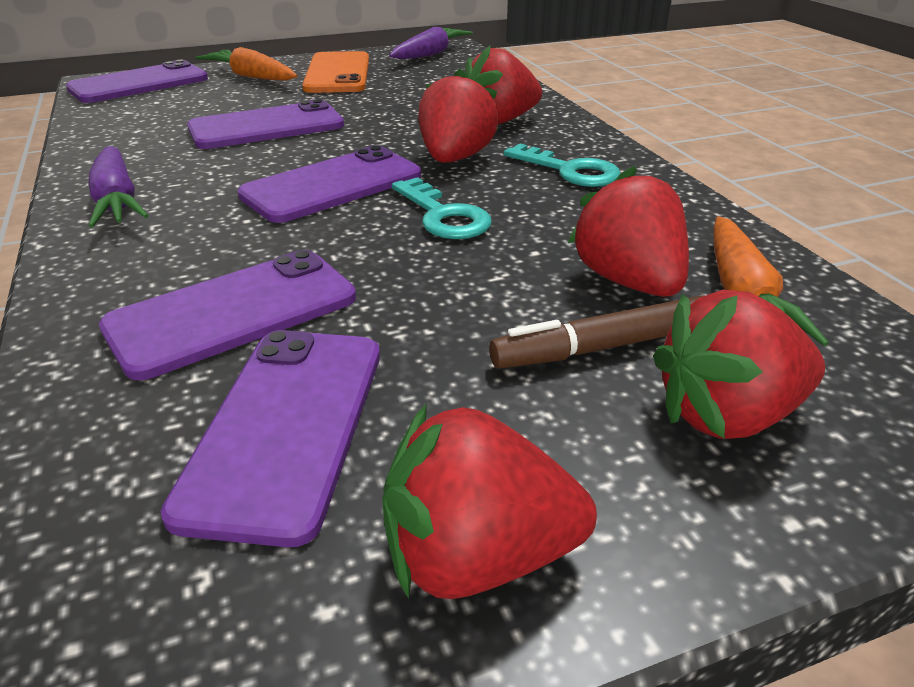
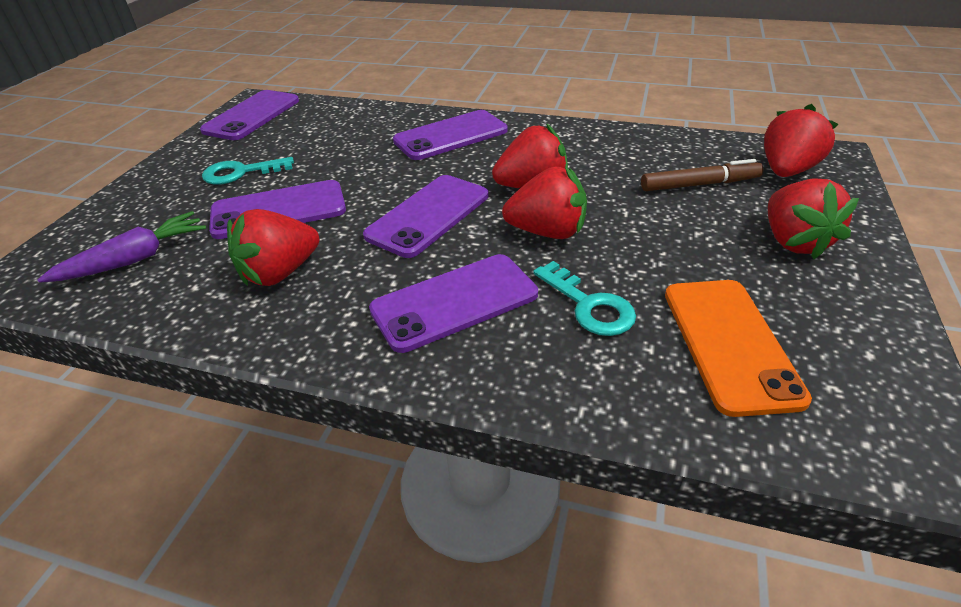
orange carrot: 2 -> 0
purple carrot: 2 -> 1

